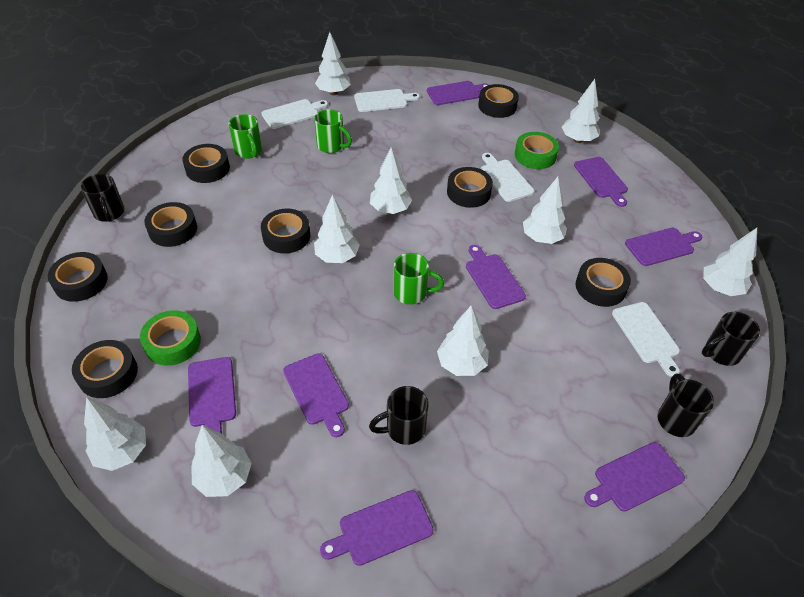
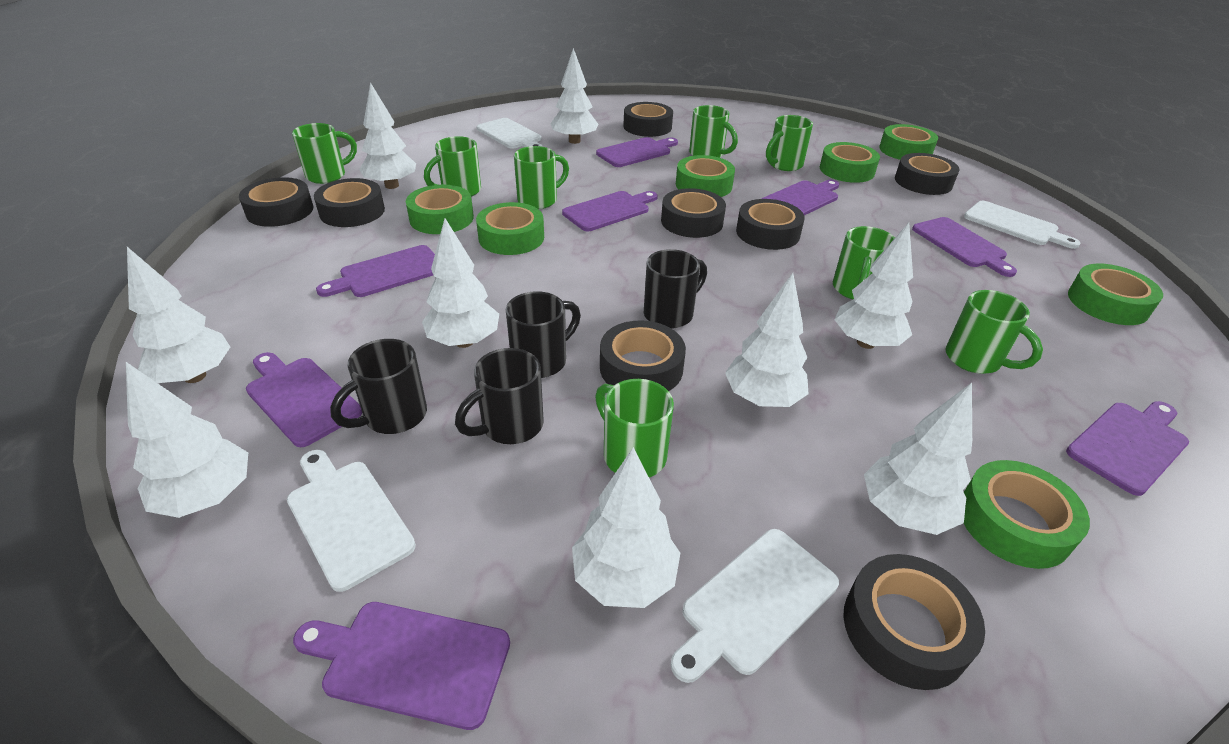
green mug: 3 -> 8
green tape: 2 -> 7

